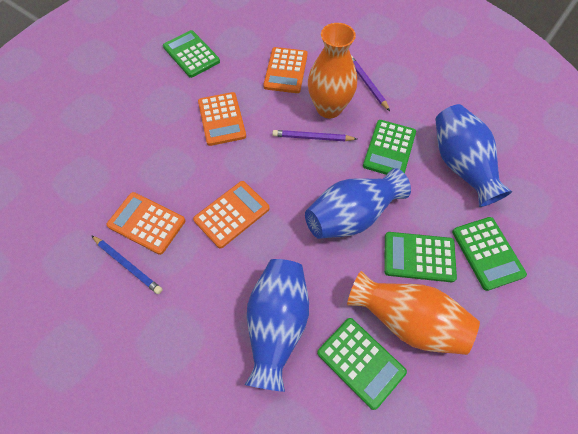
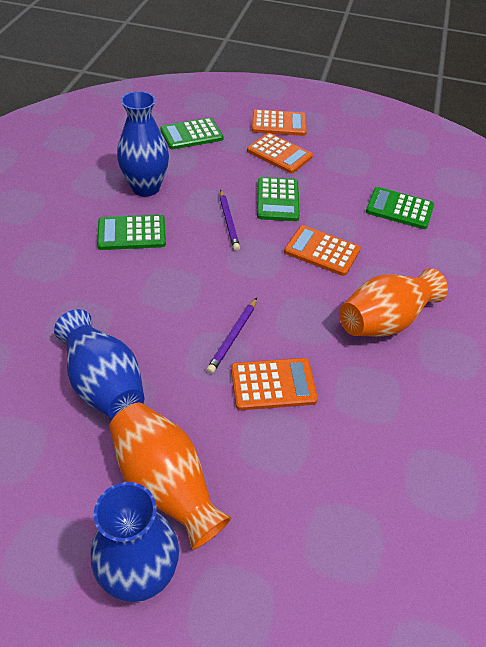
blue pencil: 1 -> 0
green calculator: 5 -> 4

